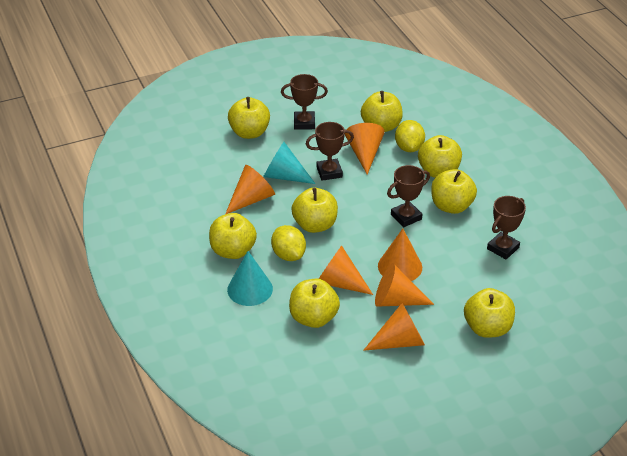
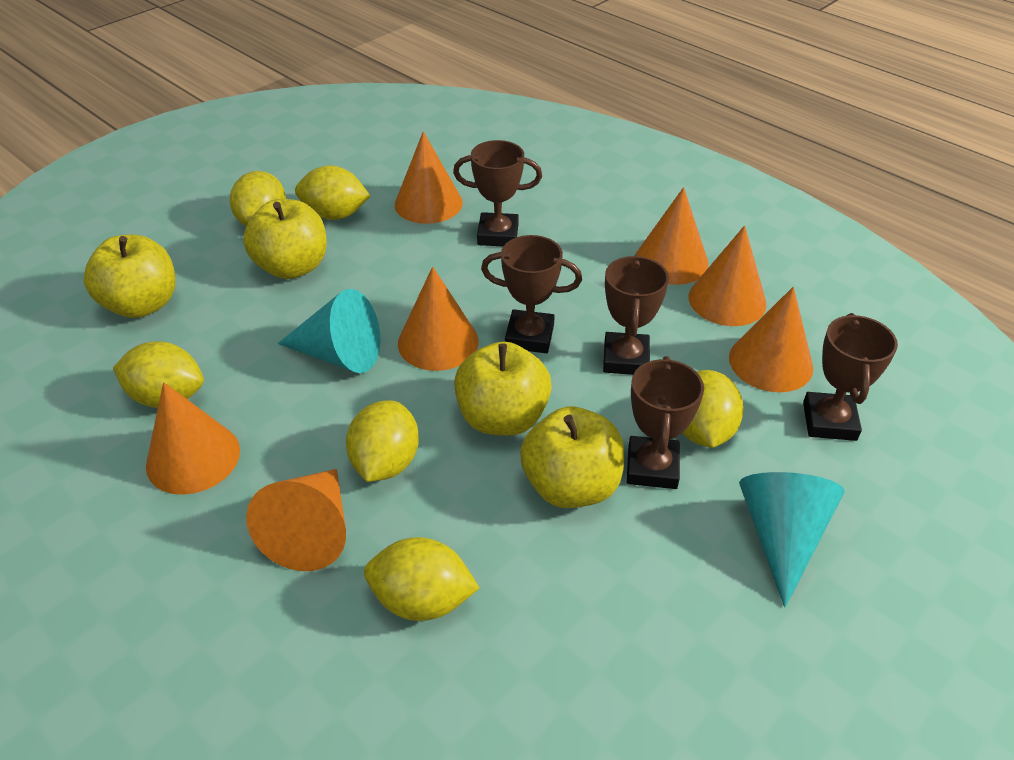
brown trophy: 4 -> 5
orange cone: 6 -> 7
yellow apple: 8 -> 4
yellow lemon: 2 -> 6

